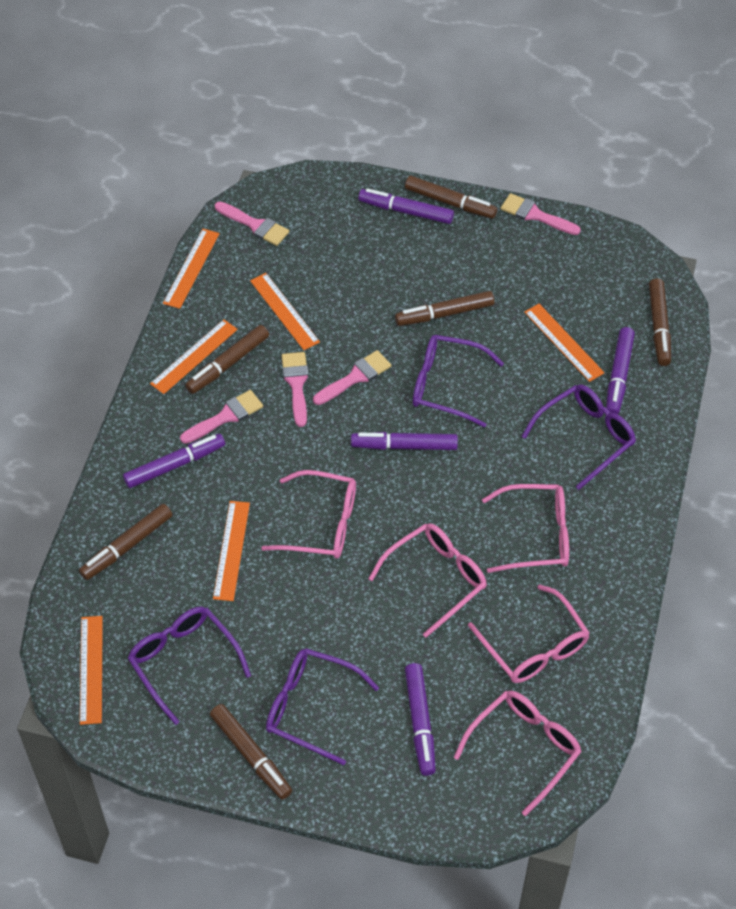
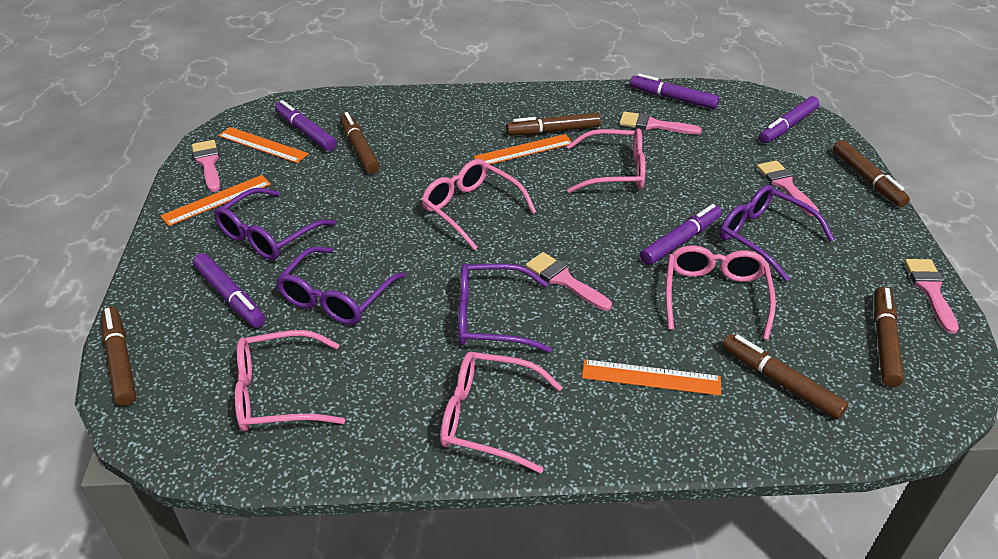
orange ruler: 6 -> 4

